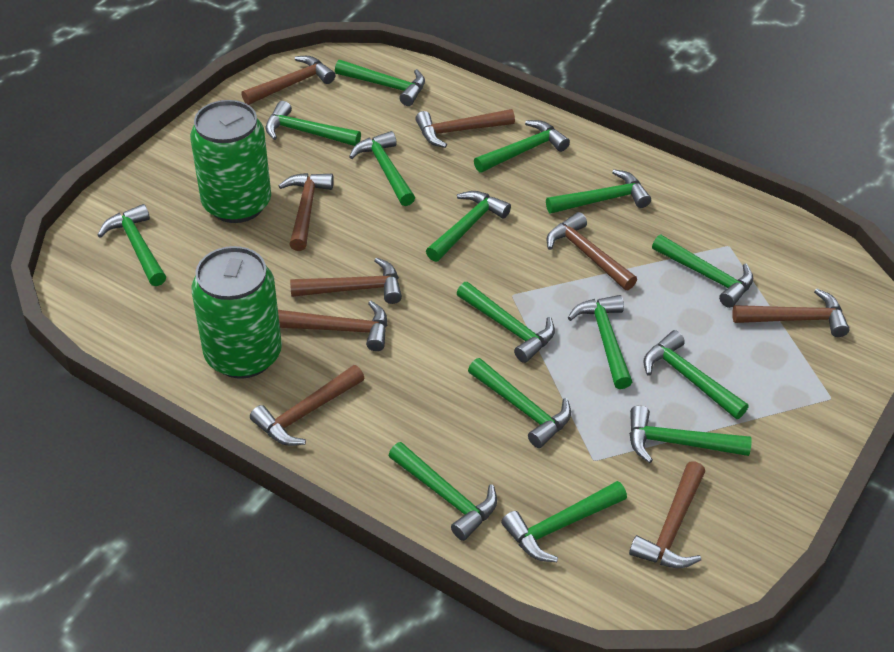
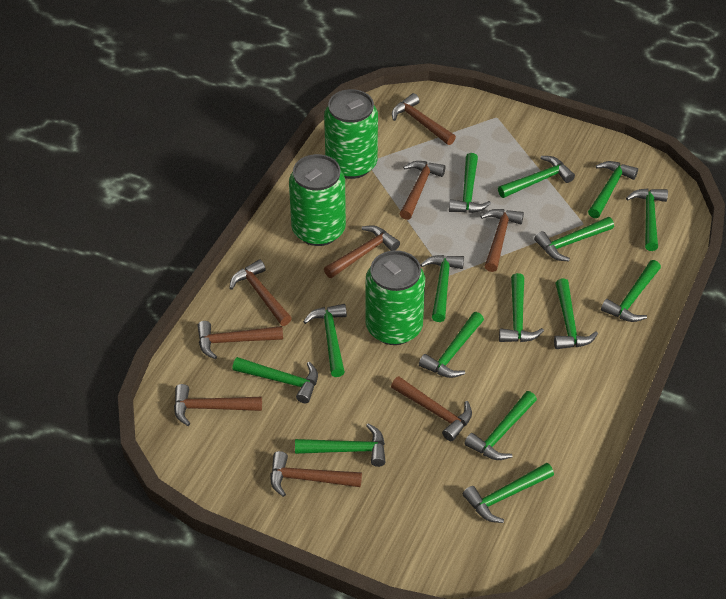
green can: 2 -> 3

